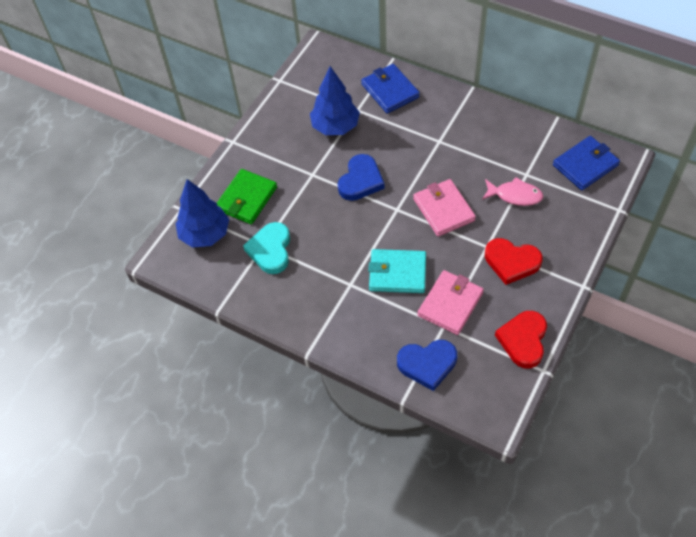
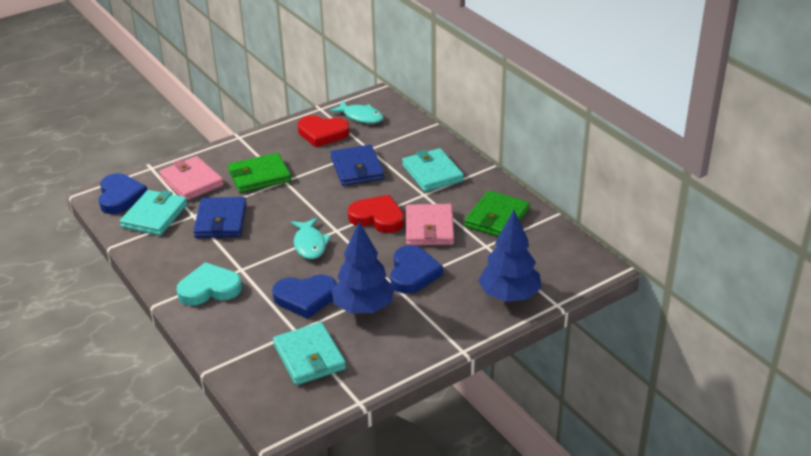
blue heart: 2 -> 3
green wallet: 1 -> 2
pink fish: 1 -> 0
turquoise fish: 0 -> 2
turquoise wallet: 1 -> 3

